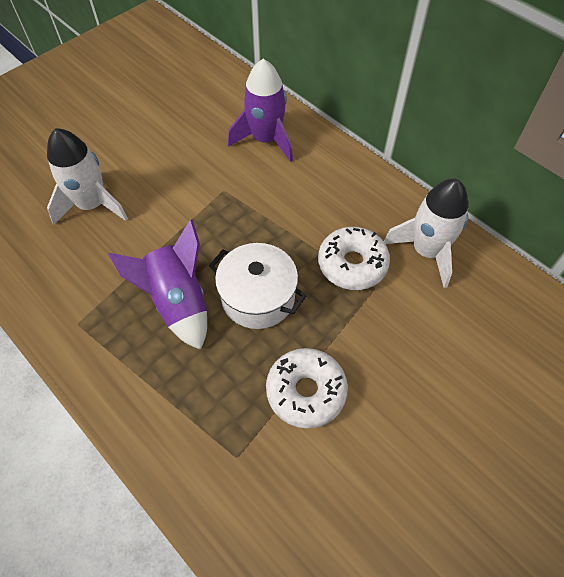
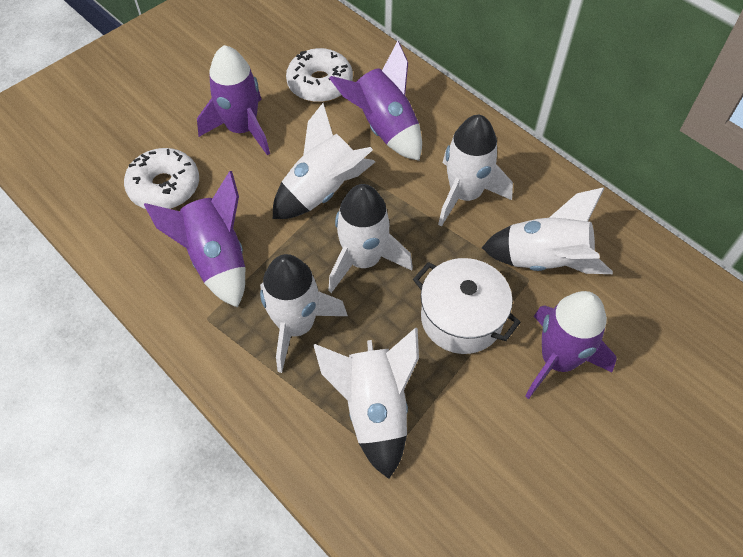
purple rocket: 2 -> 4
white rocket: 2 -> 6

